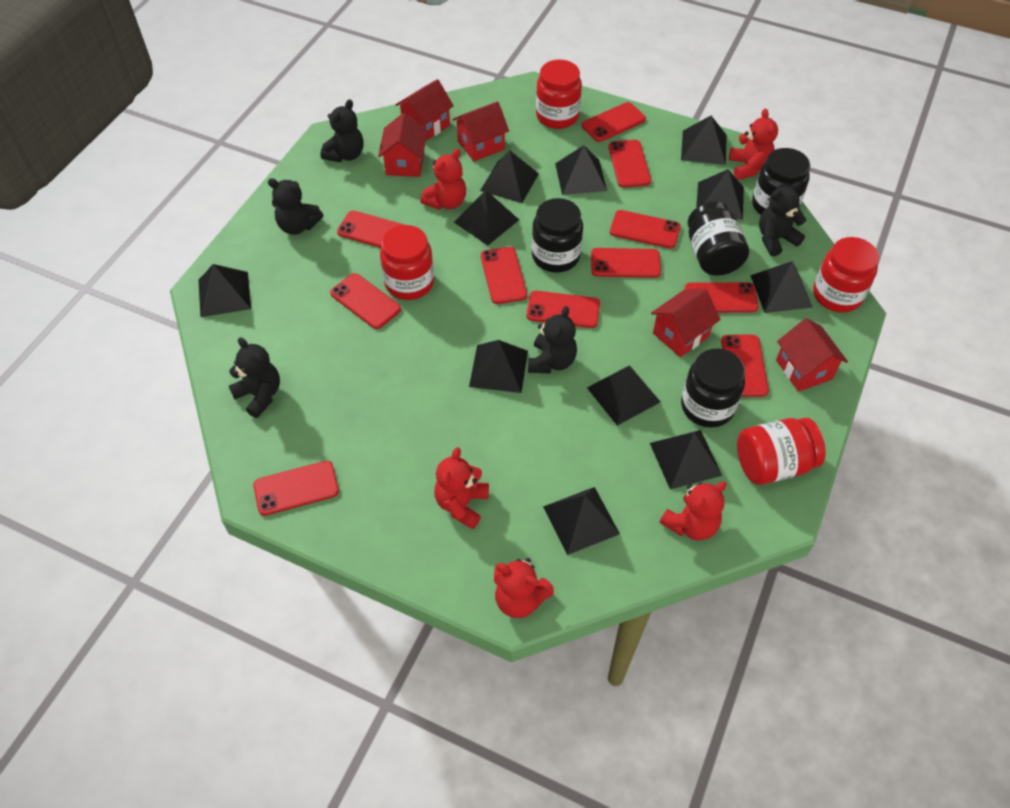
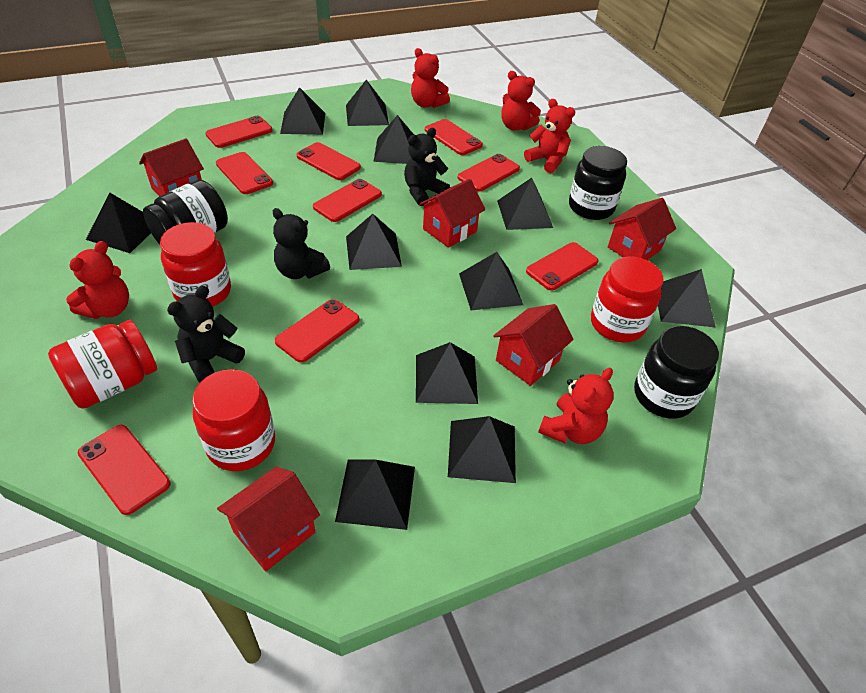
black jar: 4 -> 3
black teddy bear: 5 -> 3
red phone: 11 -> 9

